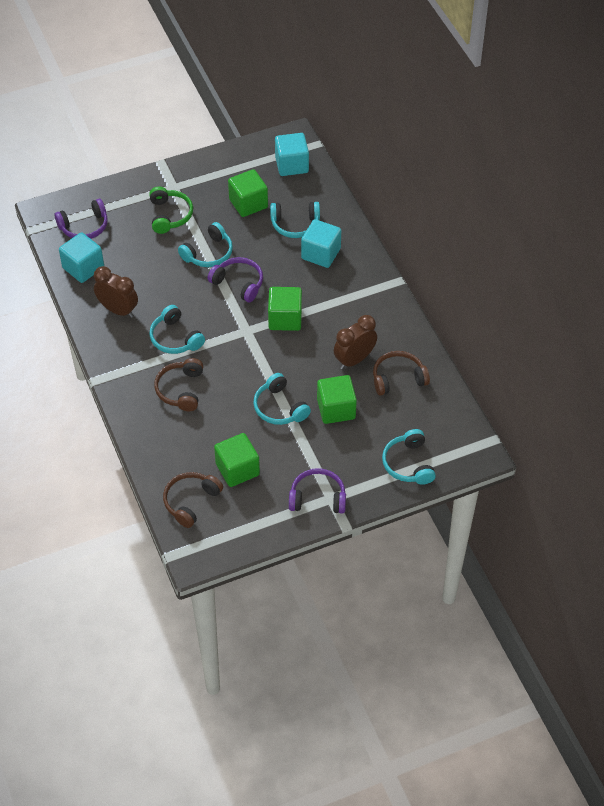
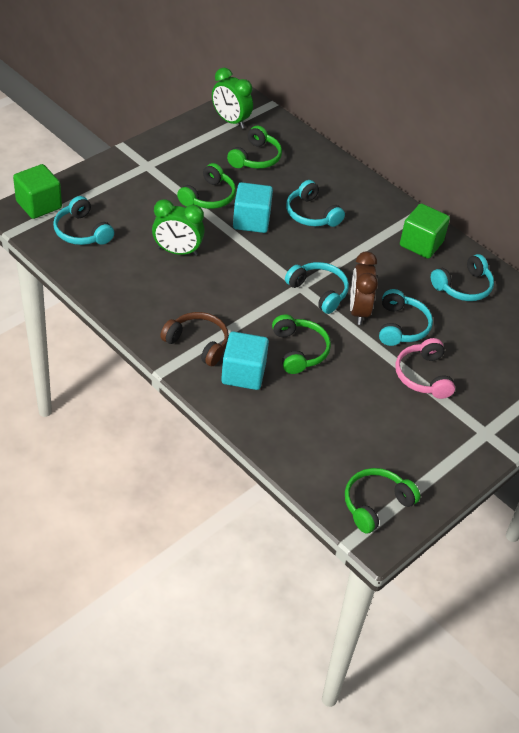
brown clock: 2 -> 1
brown headphones: 3 -> 1
green clock: 0 -> 2
green cube: 4 -> 2
green headphones: 1 -> 4
pink headphones: 0 -> 1
purple headphones: 3 -> 0
turquoise cube: 3 -> 2

